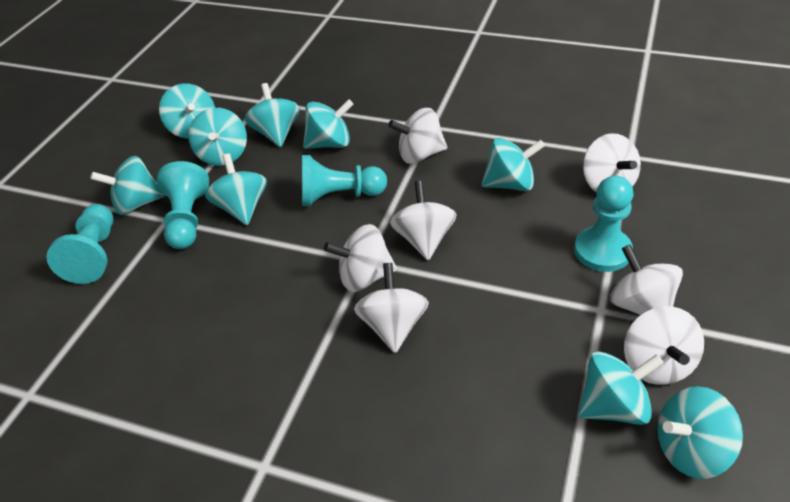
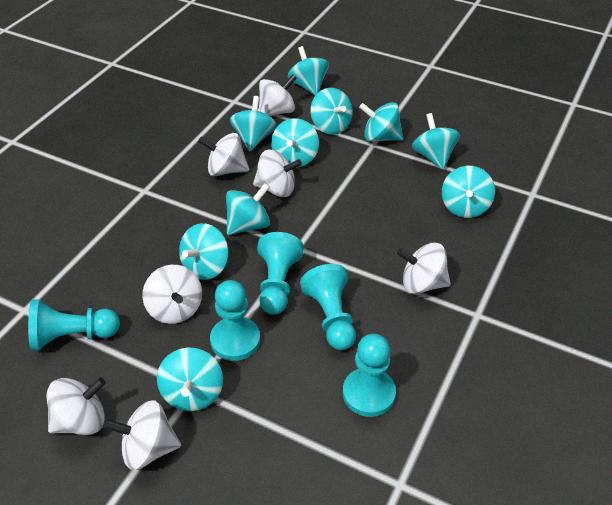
turquoise pawn: 4 -> 5
turquoise spinning top: 9 -> 10

